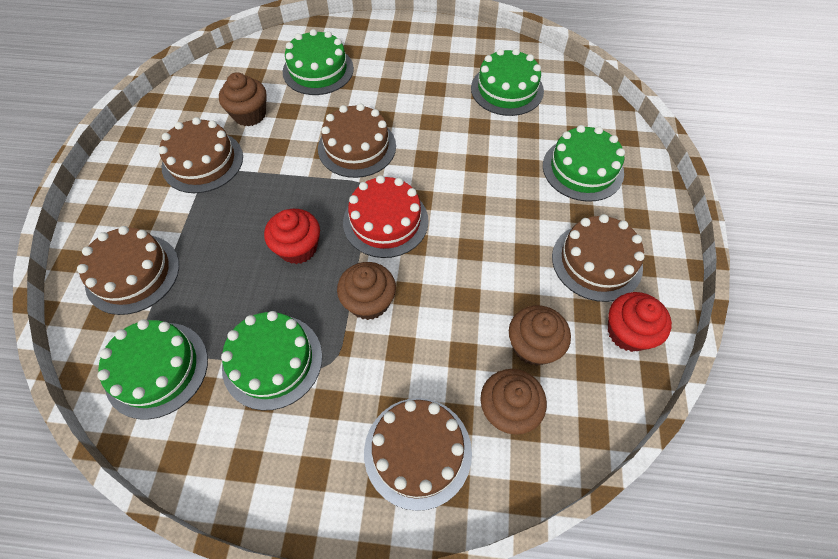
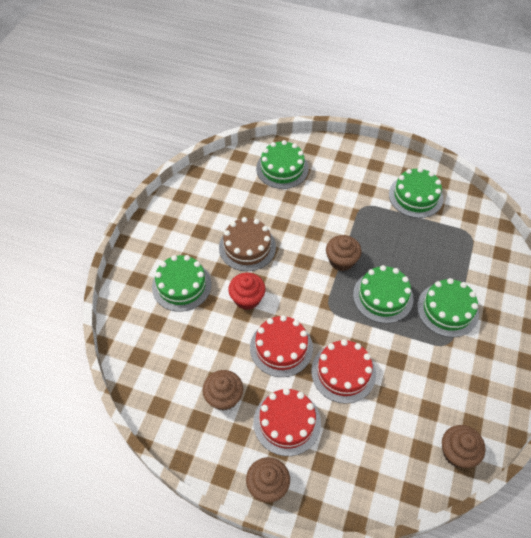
brown cake: 5 -> 1
red cake: 1 -> 3
red cupcake: 2 -> 1

